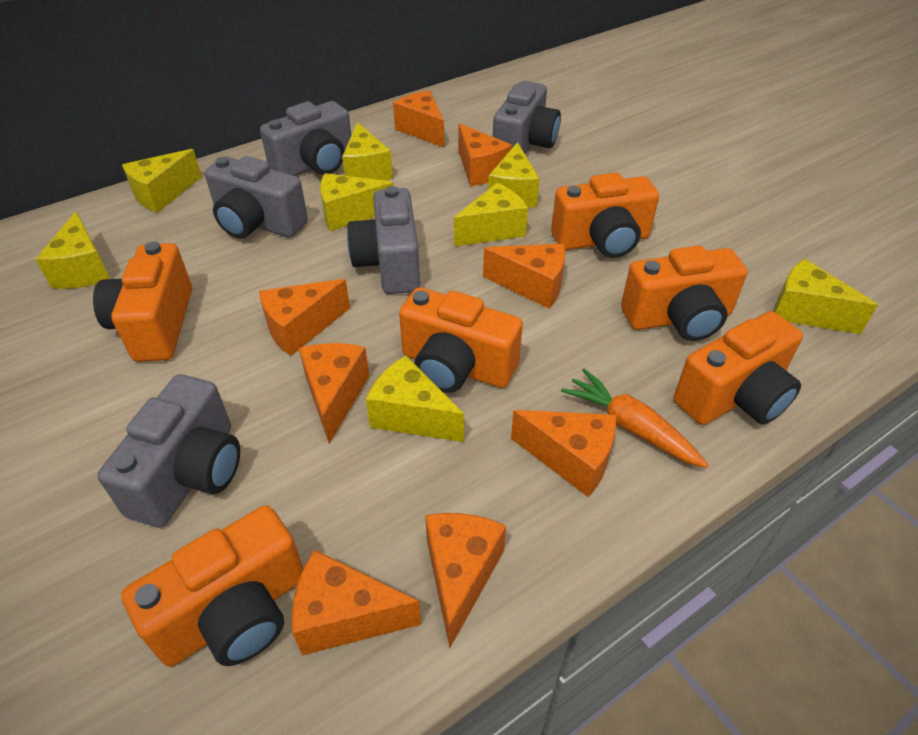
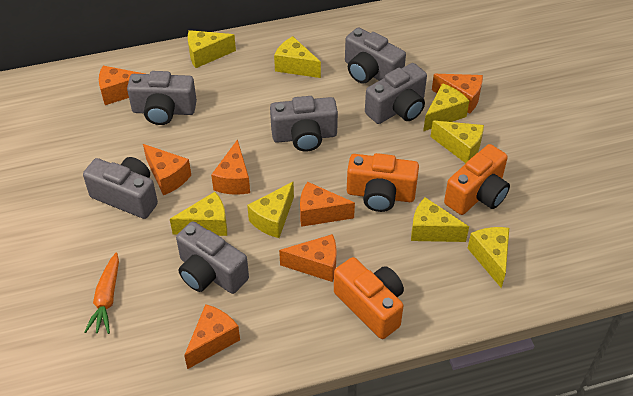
grey camera: 5 -> 6
orange camera: 6 -> 3
orange cheese: 8 -> 7

